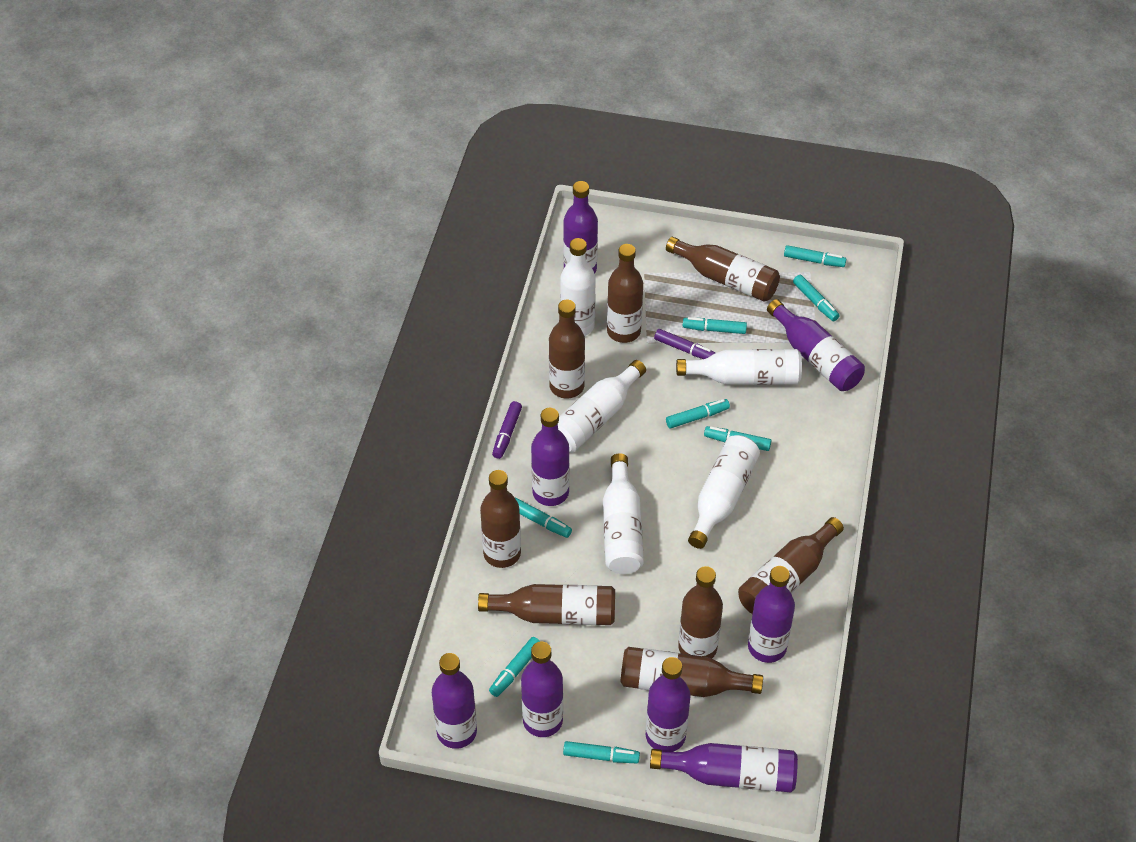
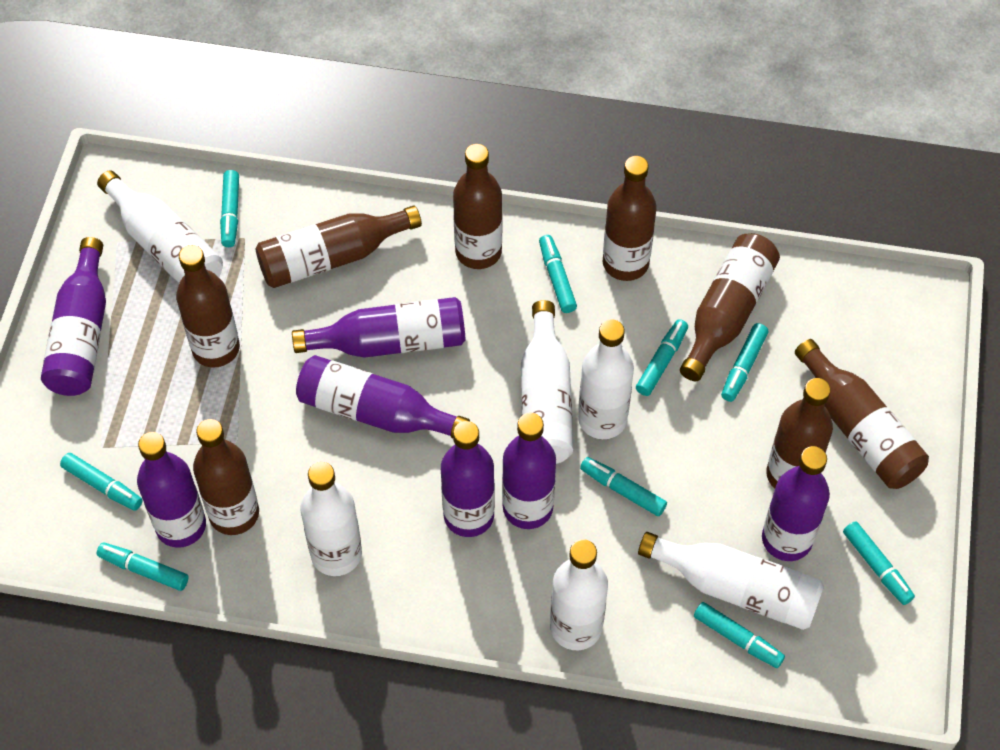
purple bottle: 8 -> 7
purple marker: 2 -> 0
turquoise marker: 8 -> 9
white bottle: 5 -> 6

